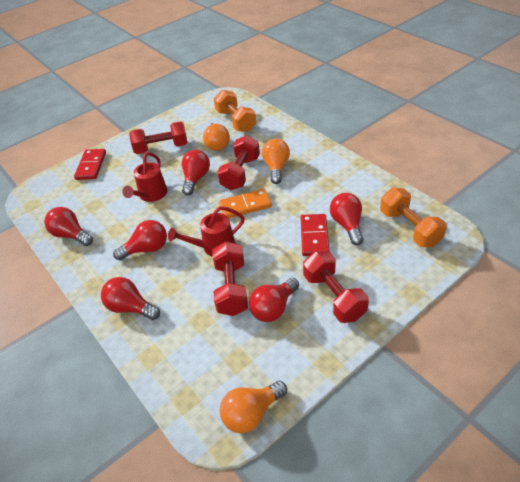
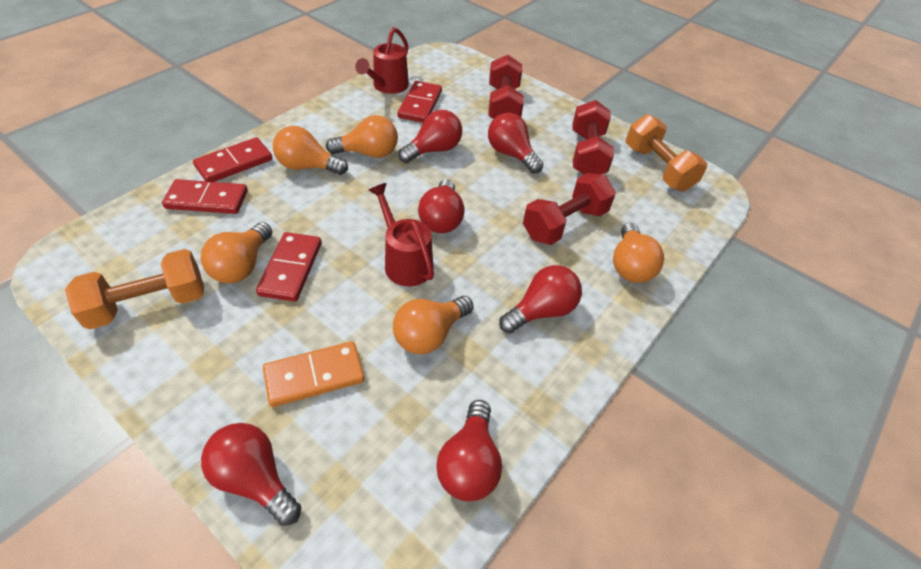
orange light bulb: 3 -> 5
red domino: 2 -> 4
red dumbbell: 4 -> 3

